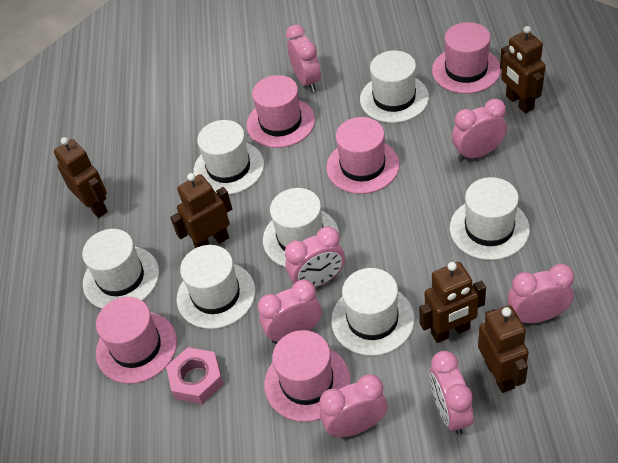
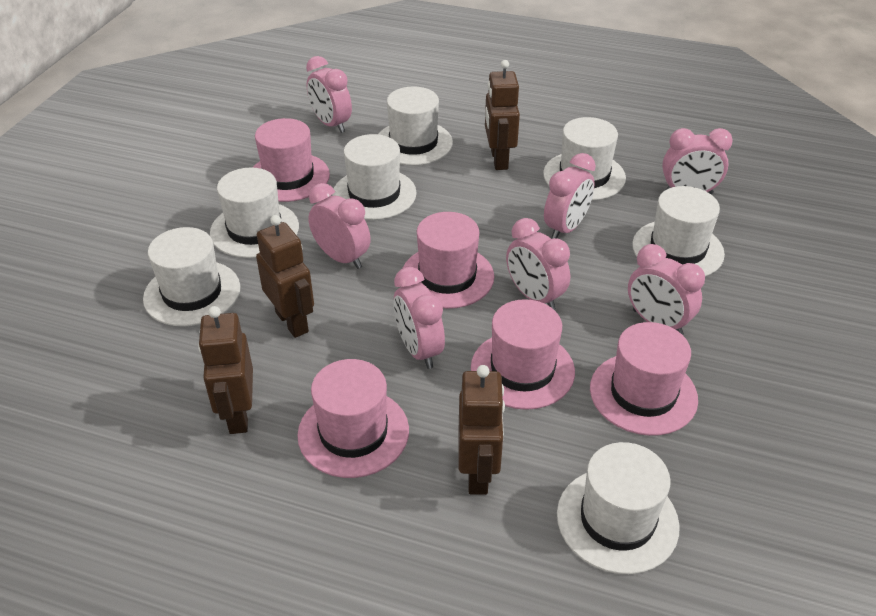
brown robot: 5 -> 4
pink nut: 1 -> 0

